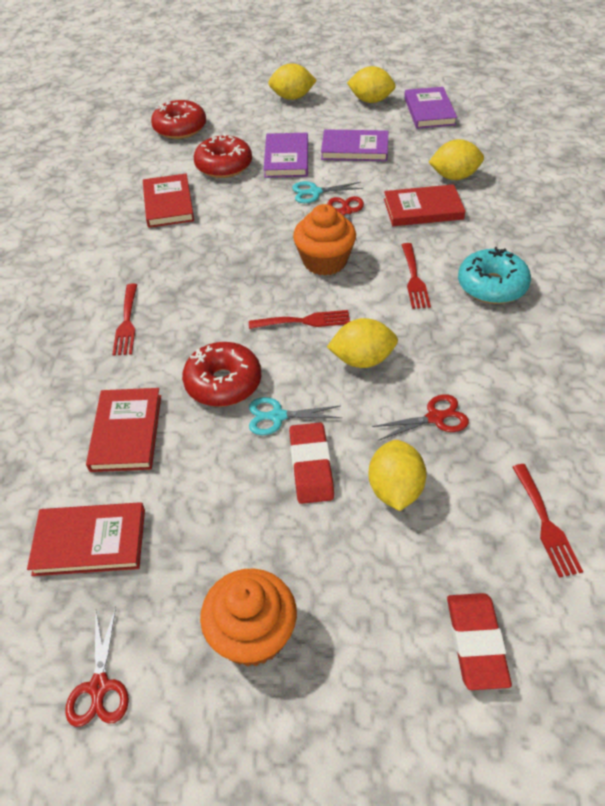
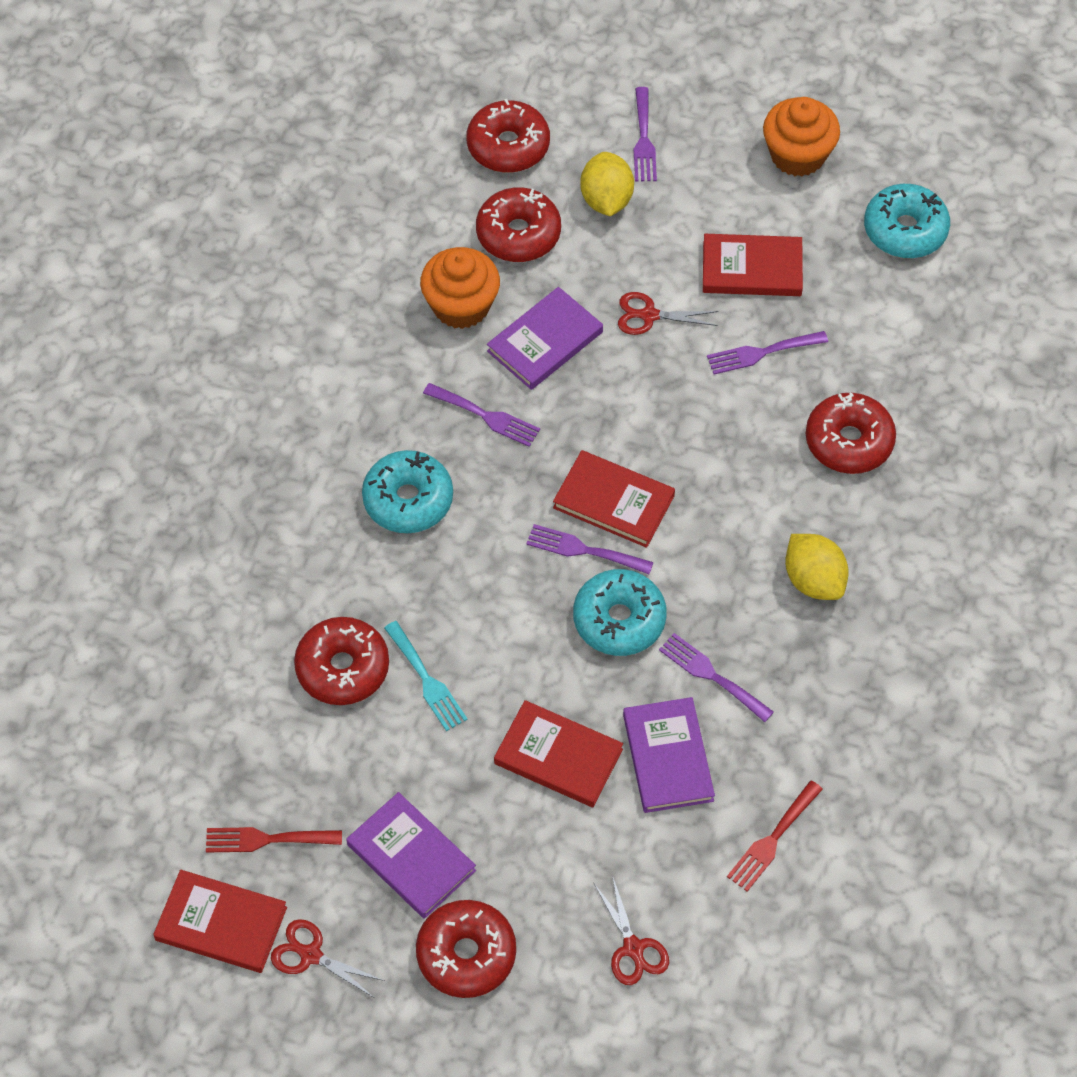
purple fork: 0 -> 5
red donut: 3 -> 5
red eraser: 2 -> 0
red fork: 4 -> 2
turquoise donut: 1 -> 3
turquoise fork: 0 -> 1
turquoise scissors: 2 -> 0
yellow lemon: 5 -> 2

